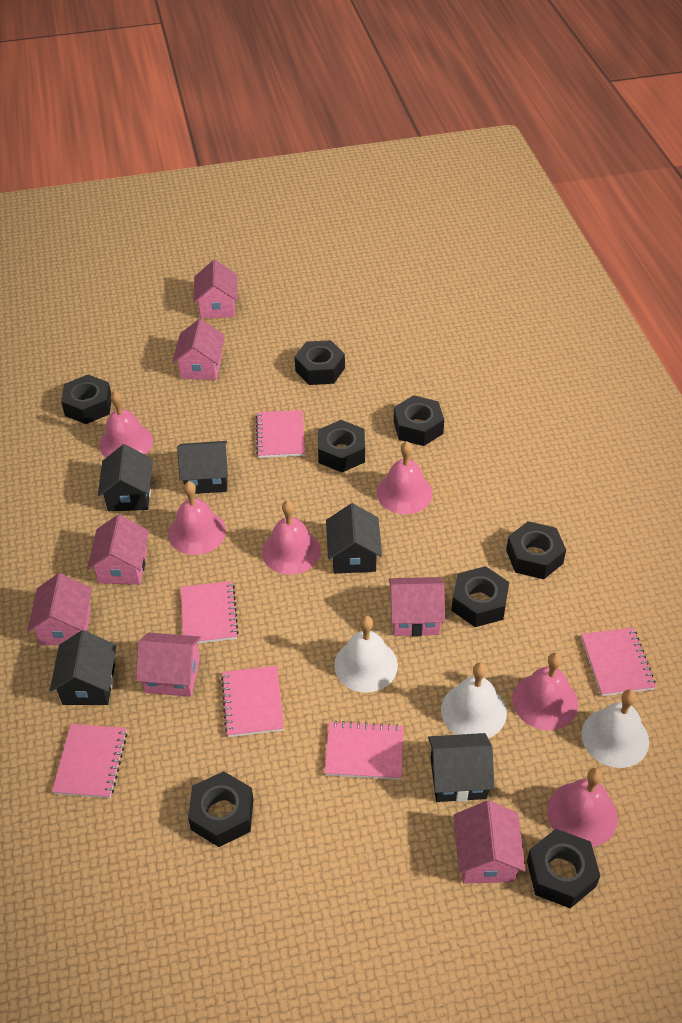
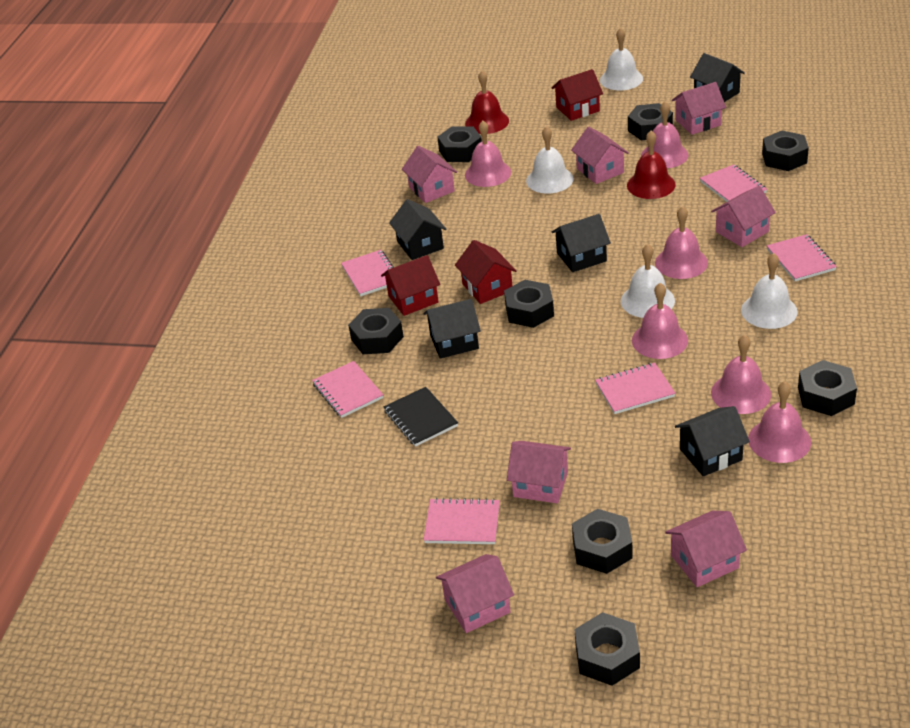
black notebook: 0 -> 1
red bell: 0 -> 2
red house: 0 -> 3
white bell: 3 -> 4

